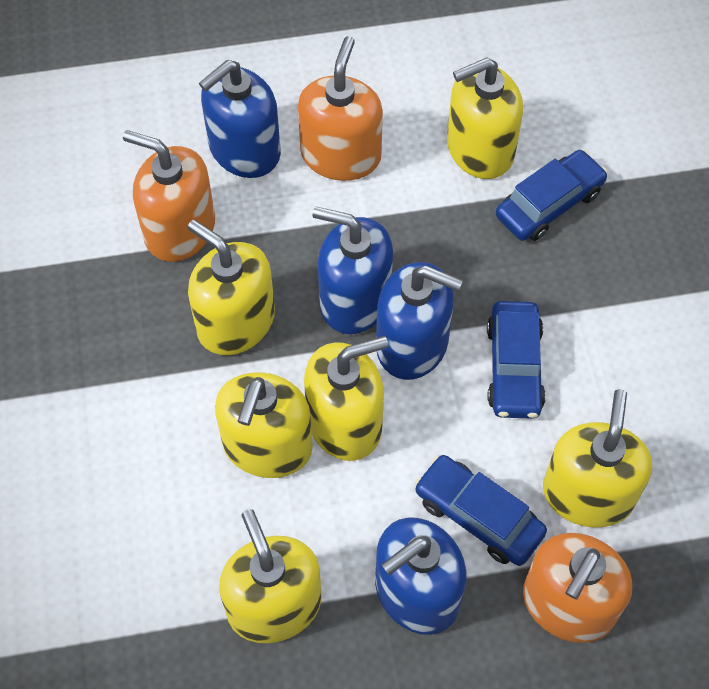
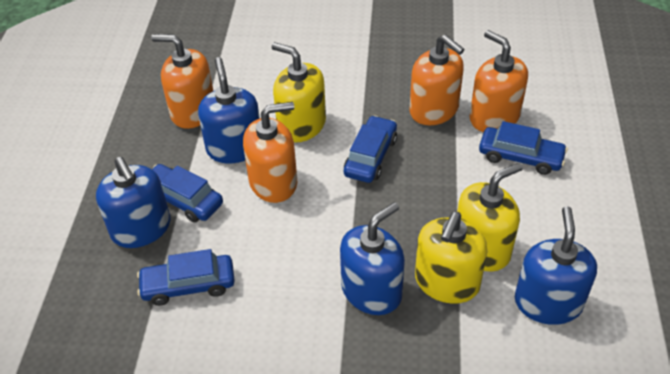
blue car: 3 -> 4
orange soap dispenser: 3 -> 4
yellow soap dispenser: 6 -> 3

